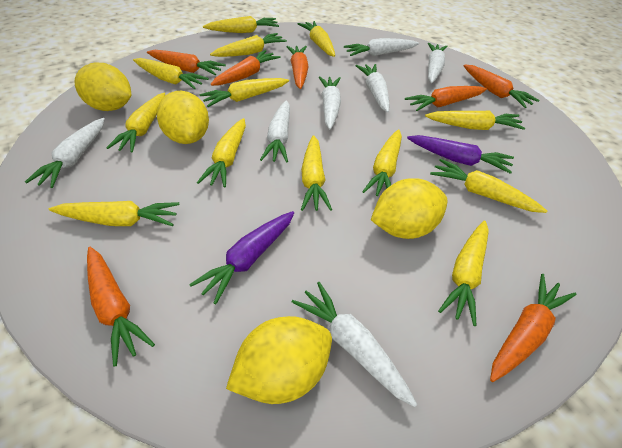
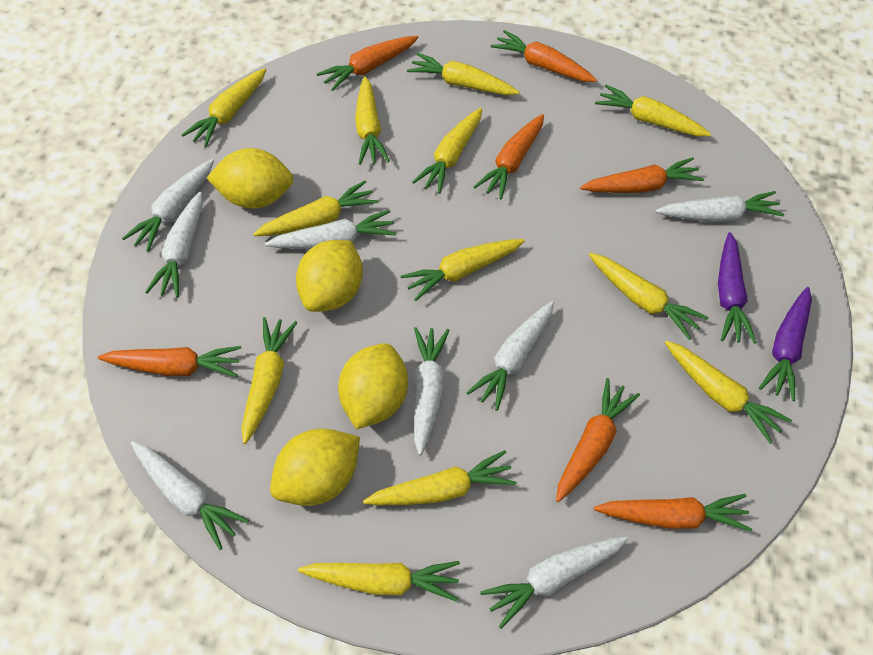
white carrot: 7 -> 8
yellow carrot: 13 -> 12

